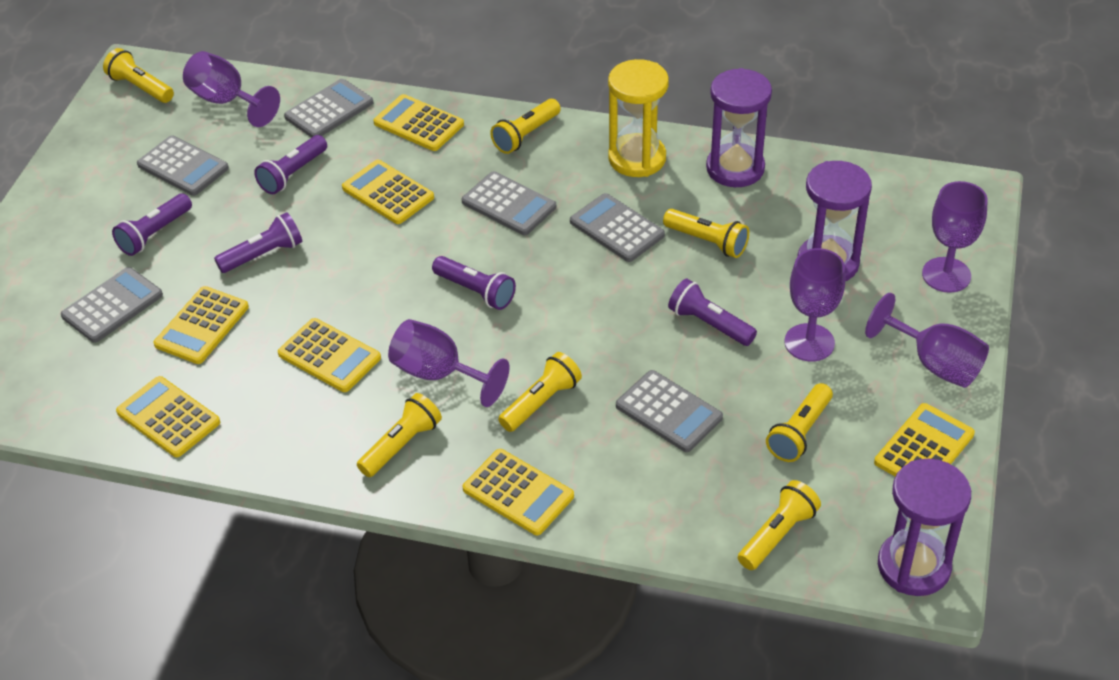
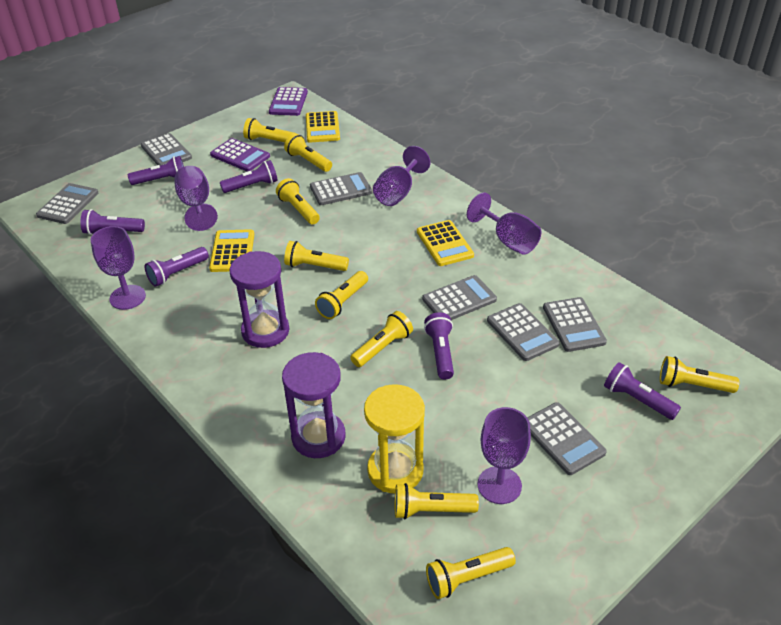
grey calculator: 6 -> 7
purple calculator: 0 -> 2
purple flashlight: 5 -> 6
purple hourglass: 3 -> 2
yellow calculator: 7 -> 3
yellow flashlight: 7 -> 9

